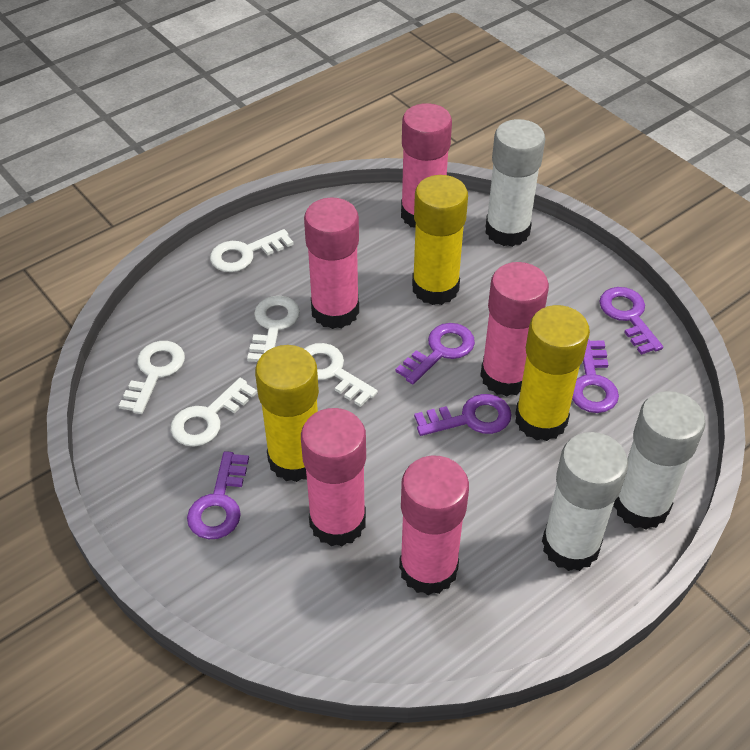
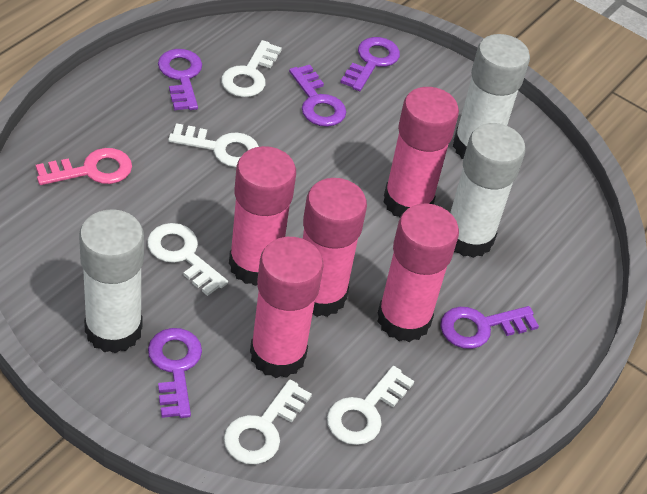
pink key: 0 -> 1
yellow glue stick: 3 -> 0

